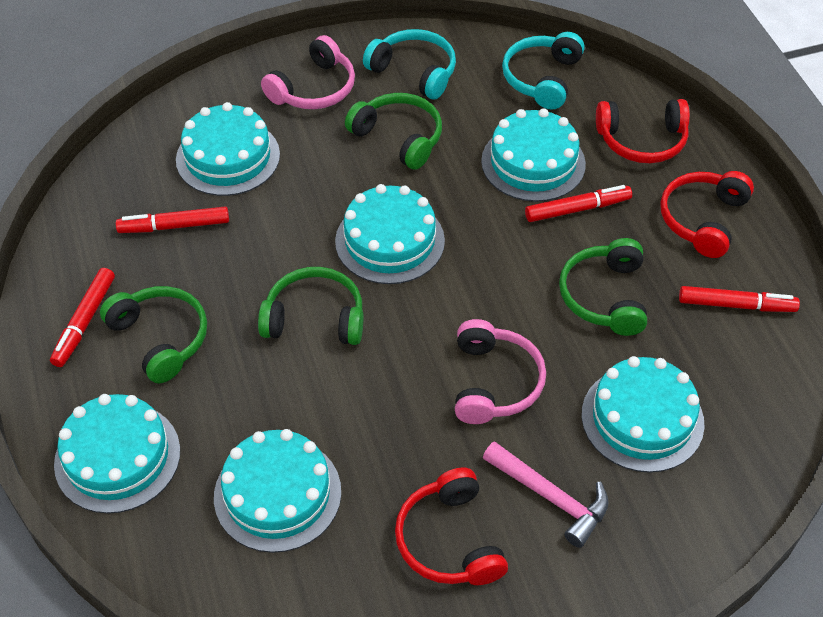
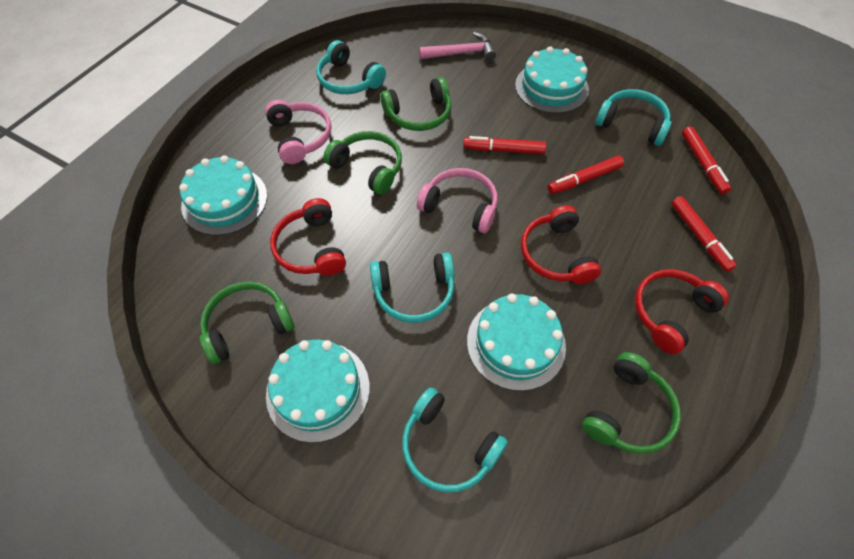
turquoise cake: 6 -> 4
turquoise headphones: 2 -> 4

